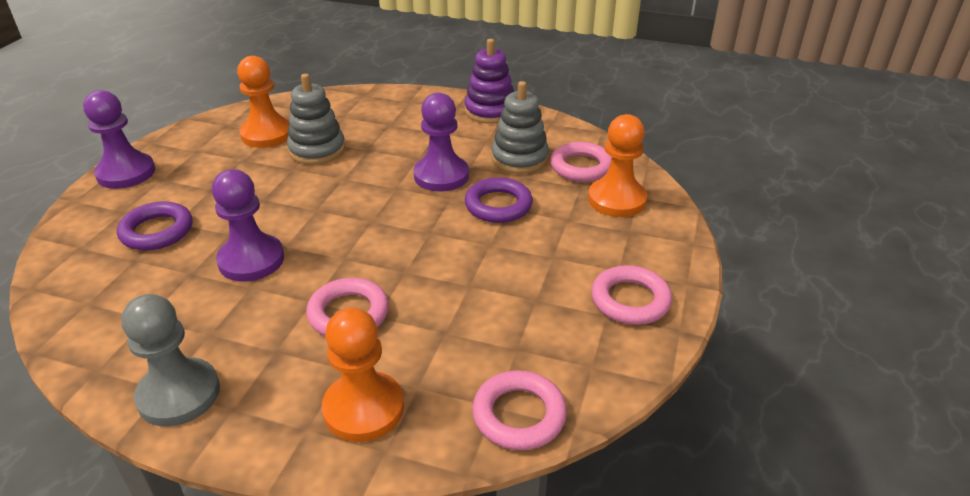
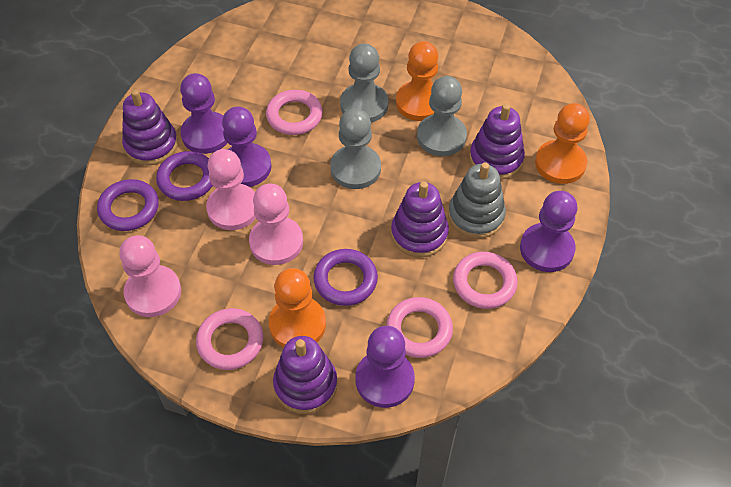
grey pawn: 1 -> 3
grey stacking toy: 2 -> 1
pink pawn: 0 -> 3
purple pawn: 3 -> 4
purple ring: 2 -> 3
purple stacking toy: 1 -> 4

